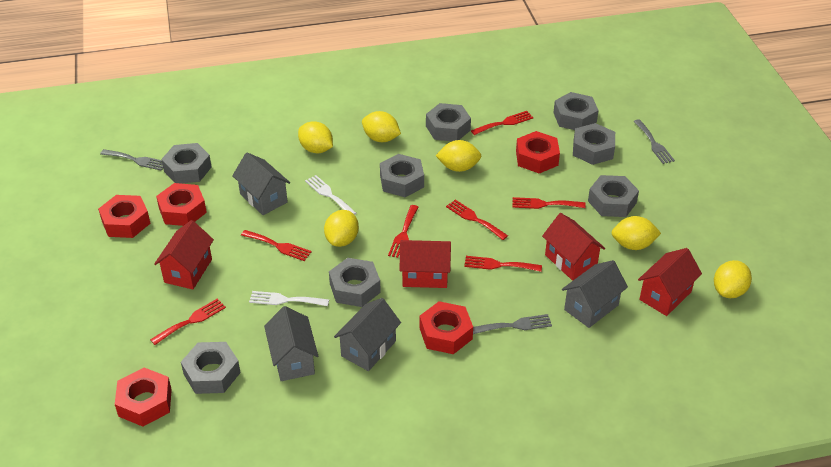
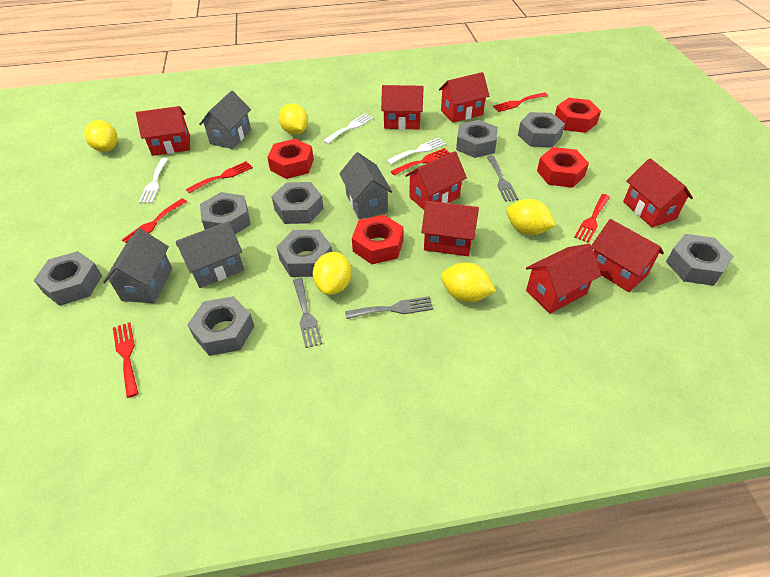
red fork: 7 -> 6
red house: 4 -> 8
red nut: 5 -> 4
white fork: 2 -> 3
yellow lemon: 6 -> 5

